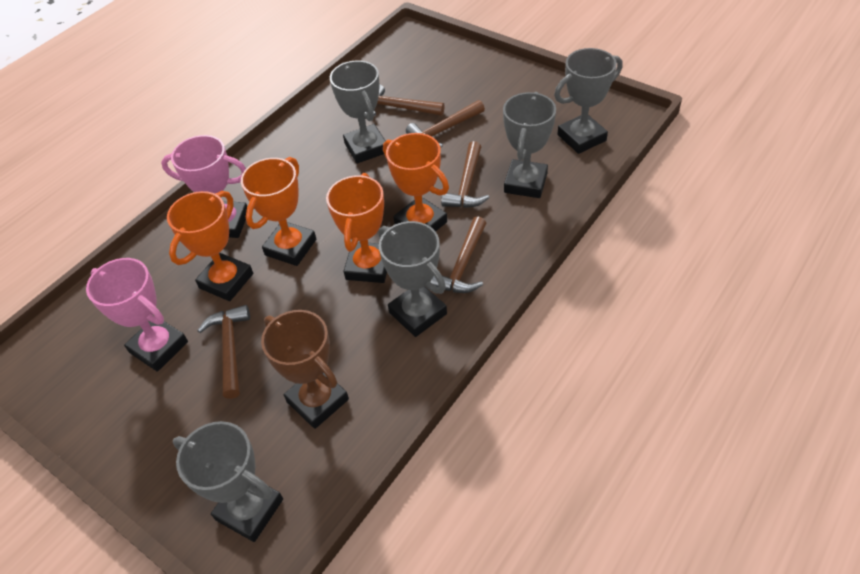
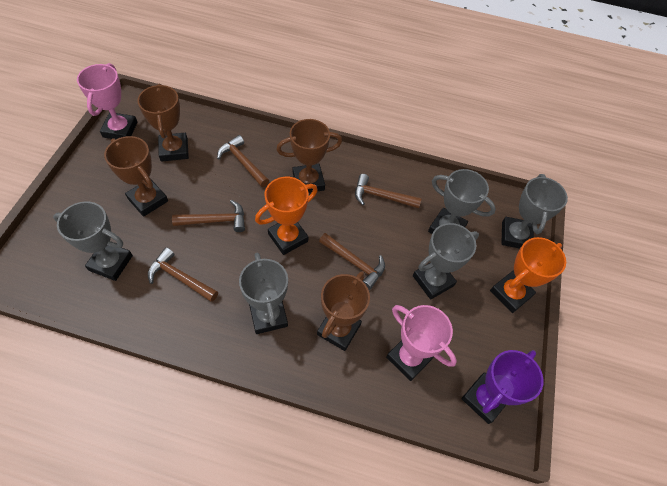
brown trophy: 1 -> 4
orange trophy: 4 -> 2
purple trophy: 0 -> 1

